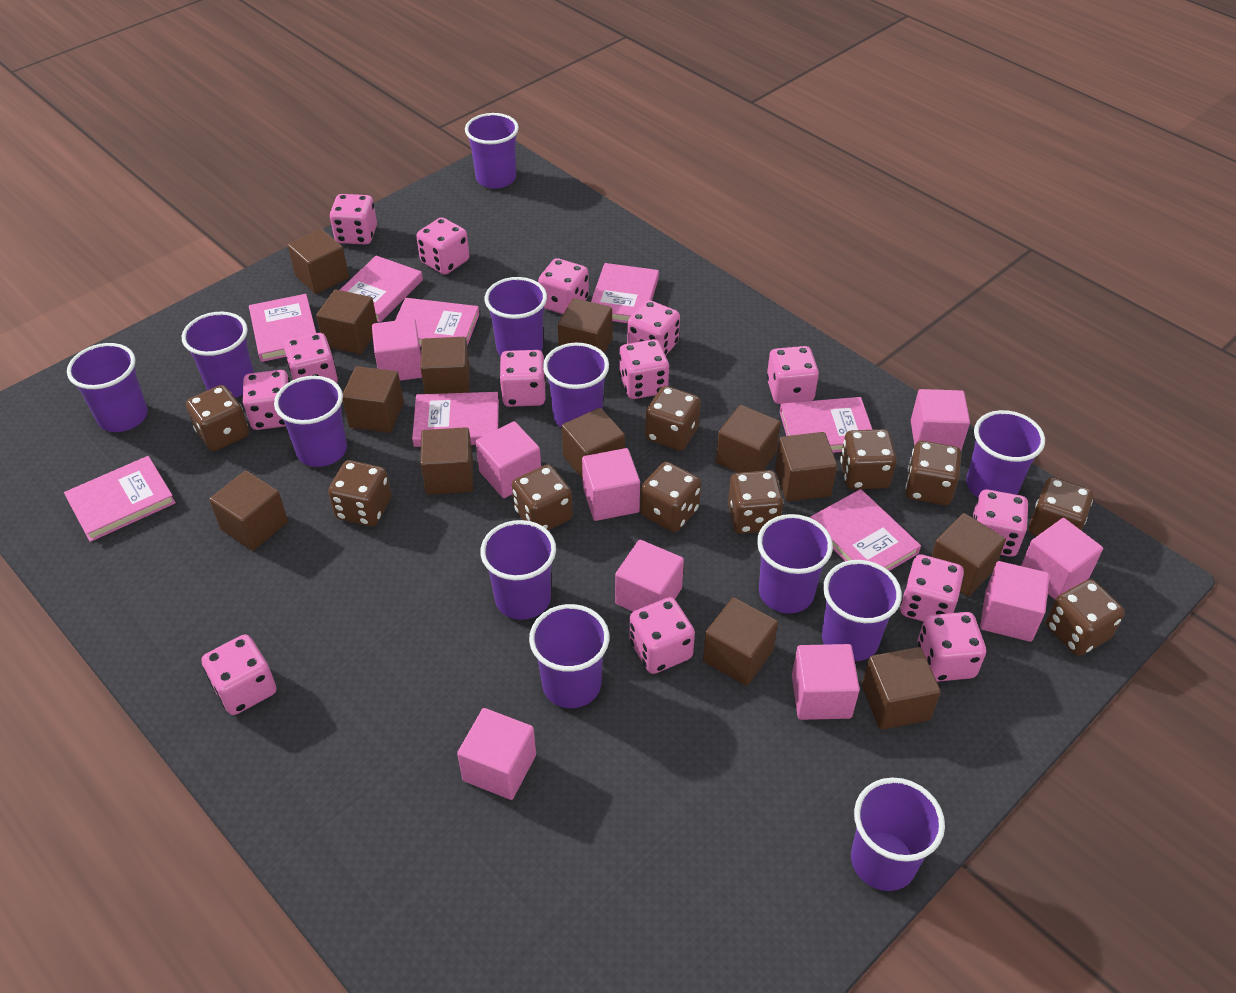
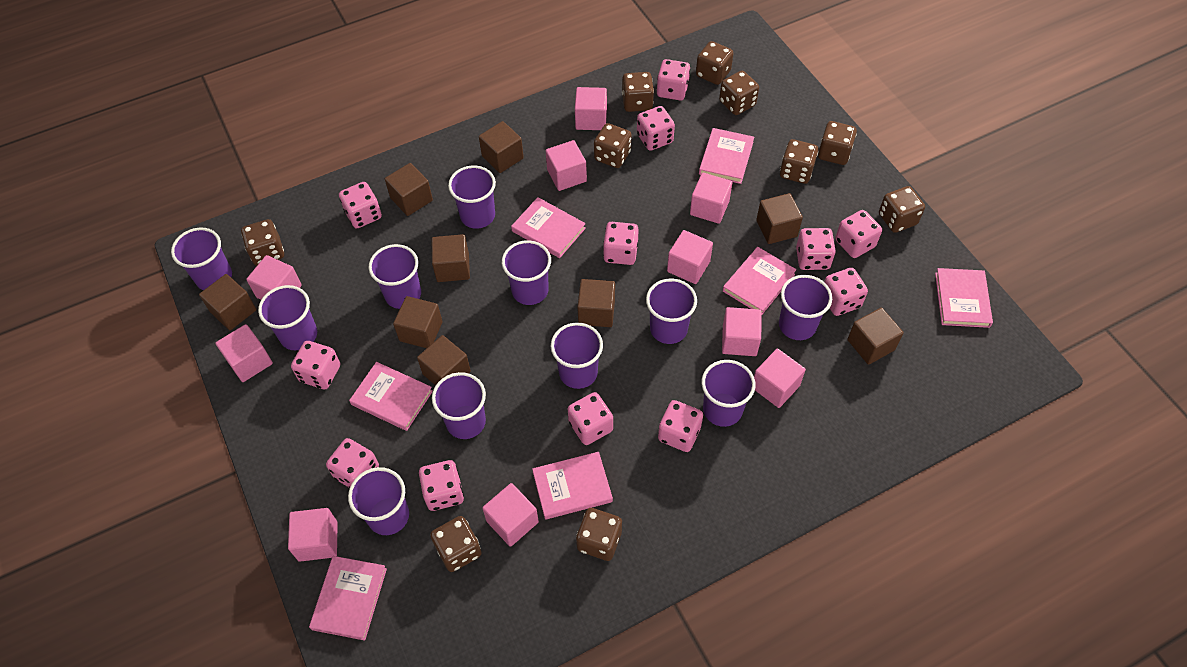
brown cube: 13 -> 9
pink book: 8 -> 7
pink cube: 9 -> 10
pink dice: 14 -> 12
purple cup: 12 -> 11

